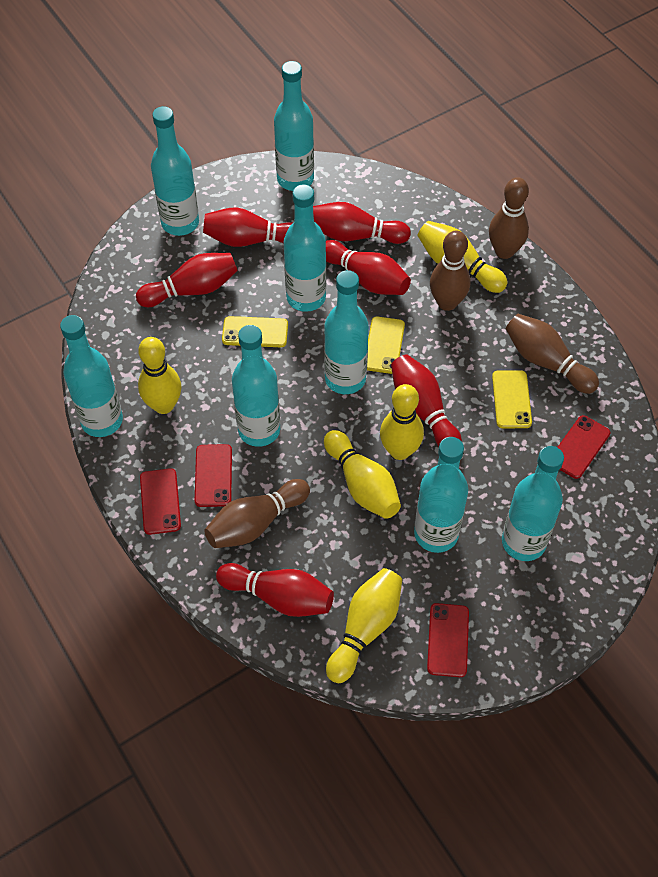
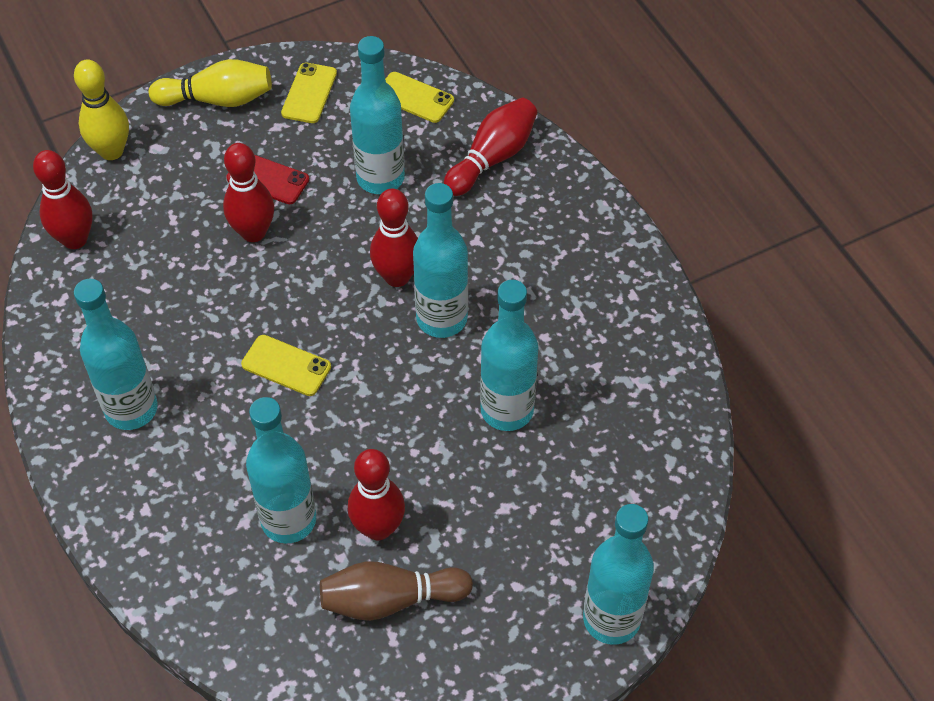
brown bowling pin: 4 -> 1
red bowling pin: 6 -> 5
red phone: 4 -> 1
turquoise bottle: 8 -> 6
yellow bowling pin: 5 -> 2

